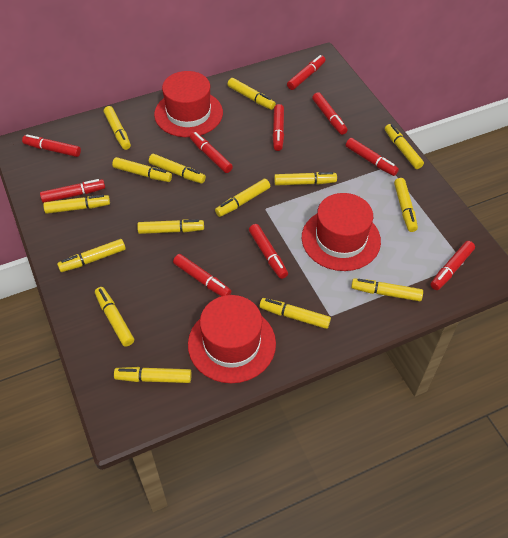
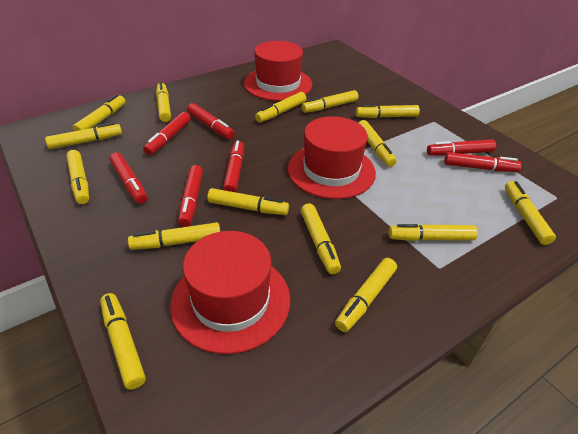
red marker: 10 -> 7

